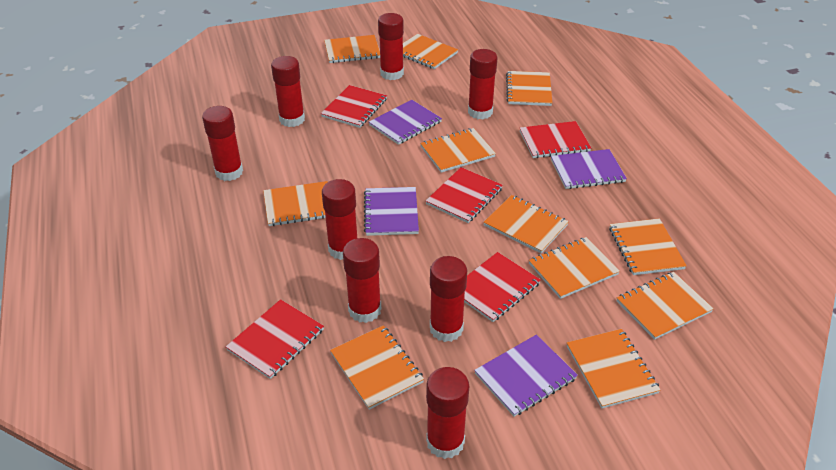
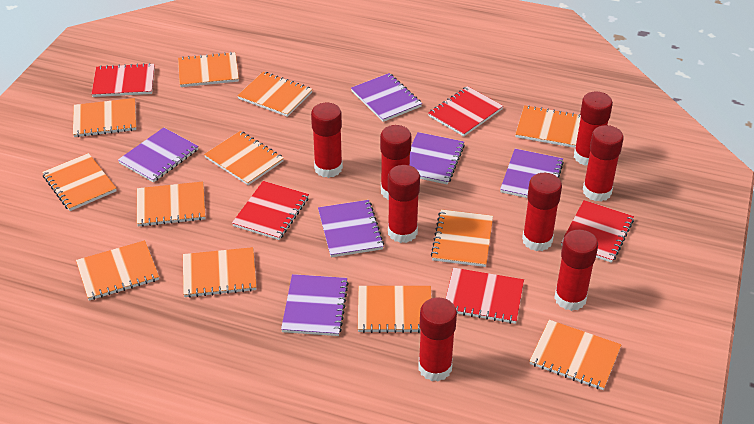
orange notebook: 11 -> 12
purple notebook: 4 -> 6

